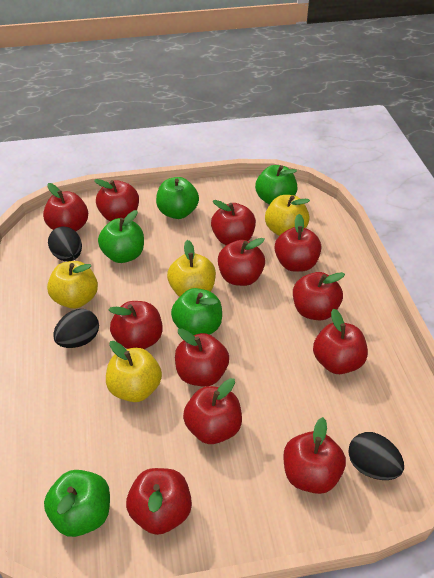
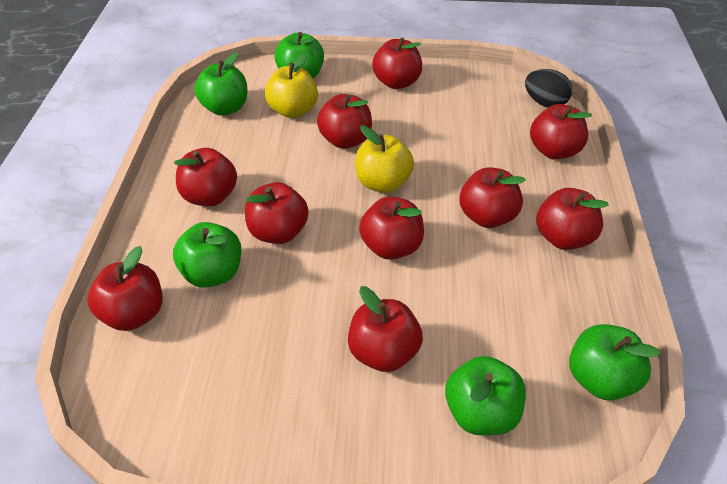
black egg: 3 -> 1
red apple: 12 -> 10
yellow apple: 4 -> 2

